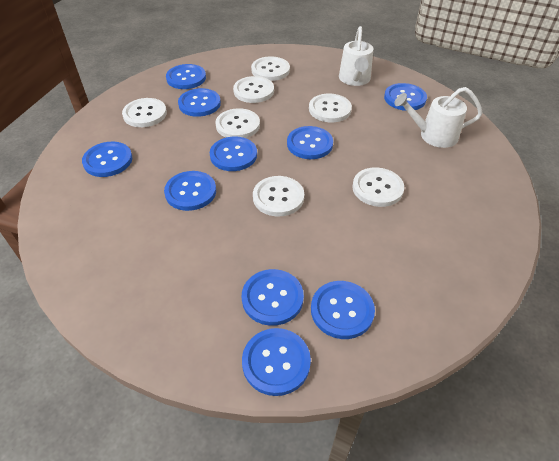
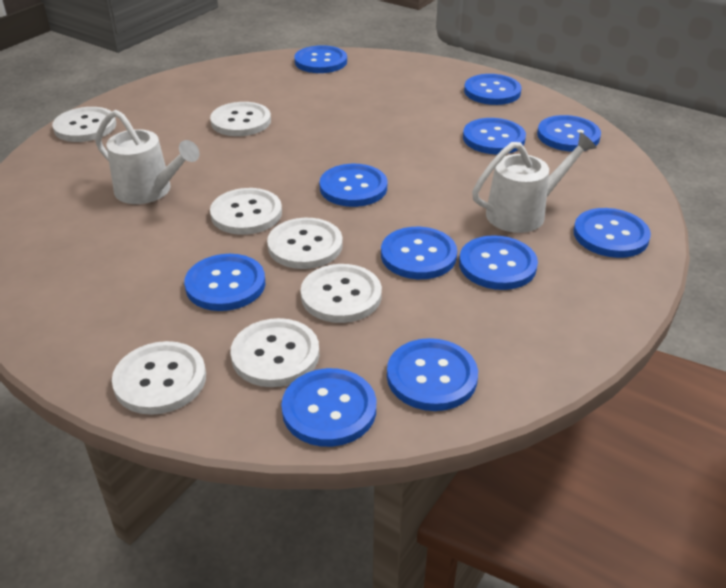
blue button: 10 -> 11

